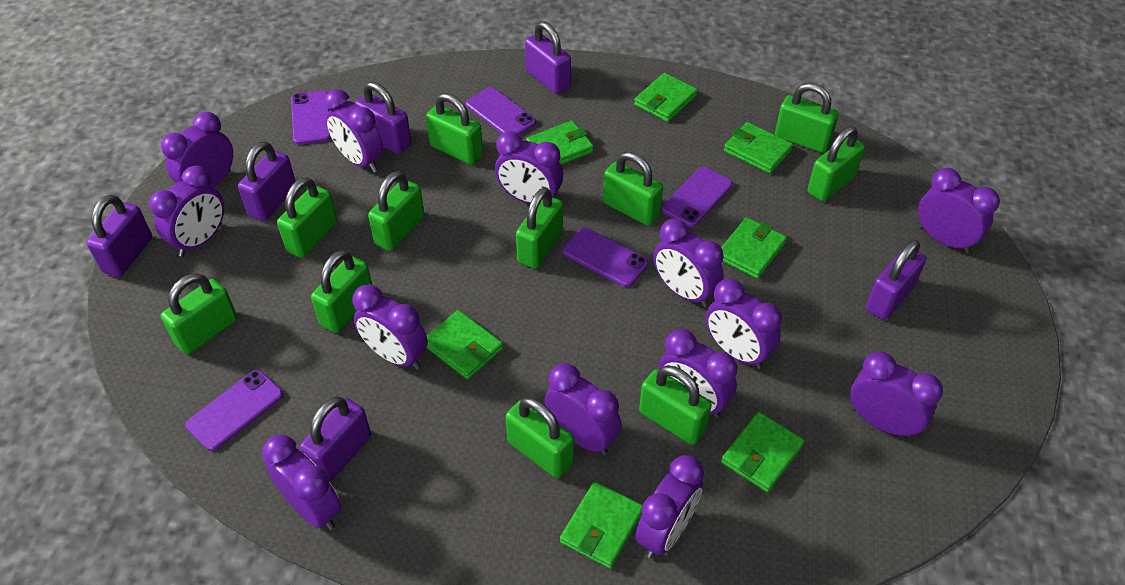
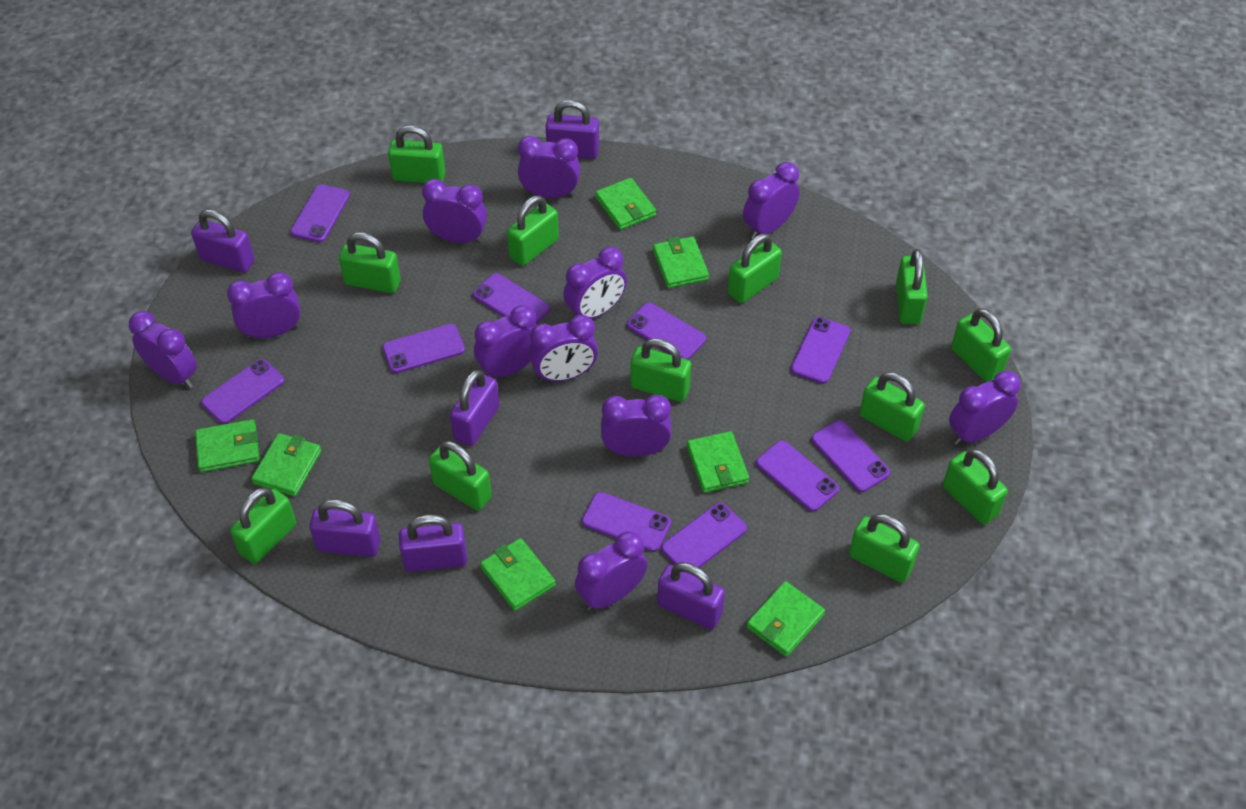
green padlock: 11 -> 12
purple clock: 13 -> 11
purple phone: 5 -> 10

